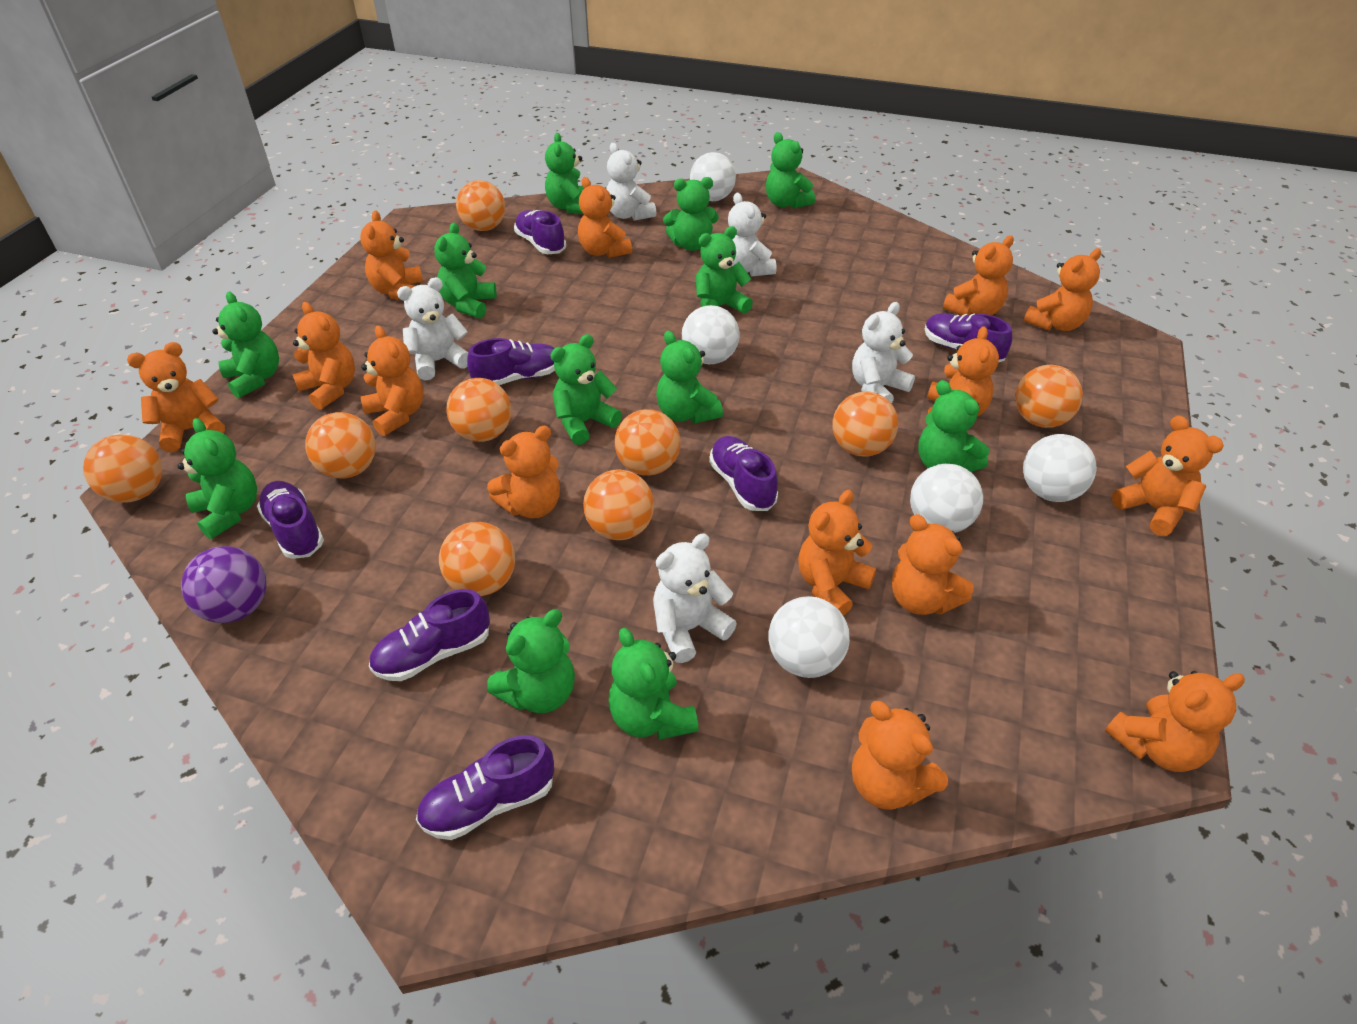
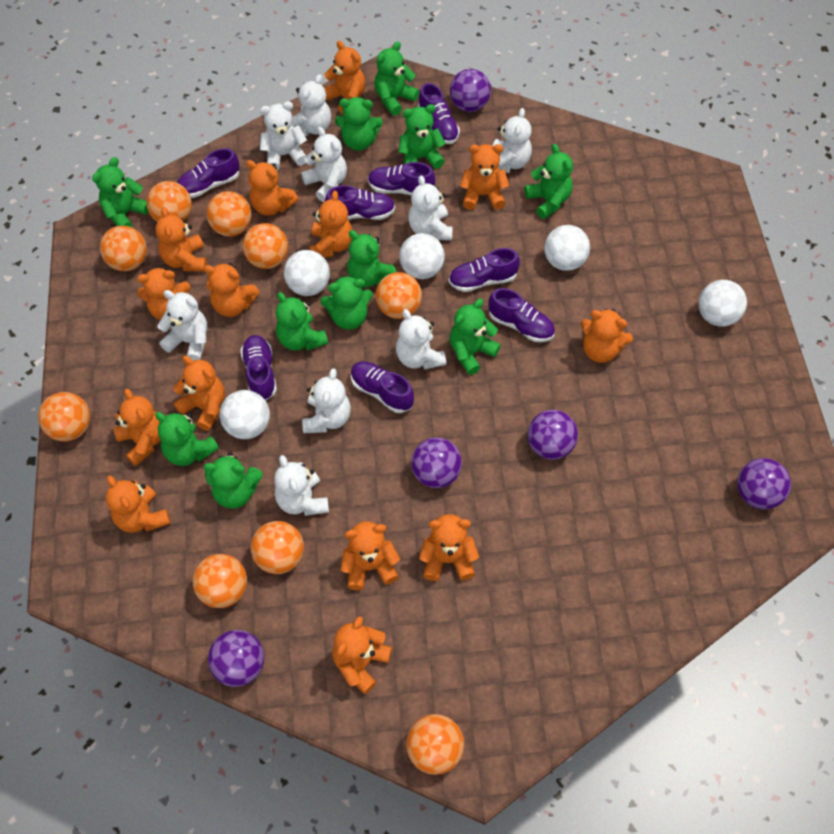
green teddy bear: 12 -> 11
purple ball: 1 -> 5
purple shoe: 7 -> 8
white teddy bear: 5 -> 9

